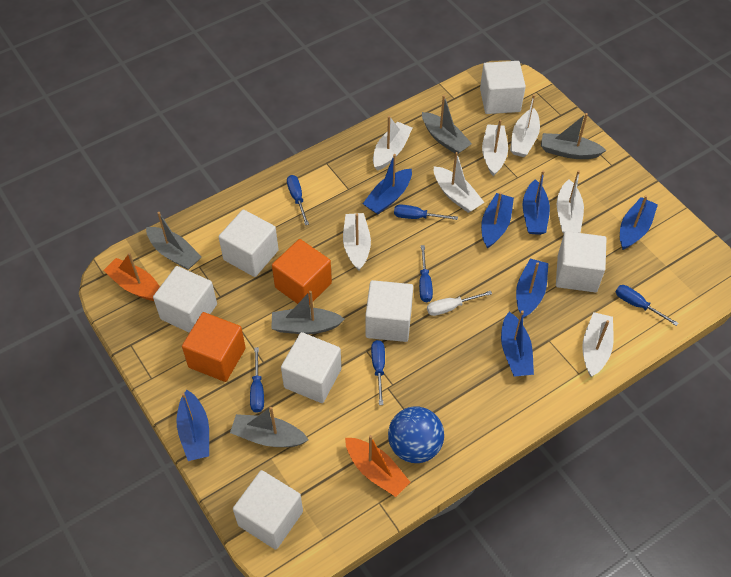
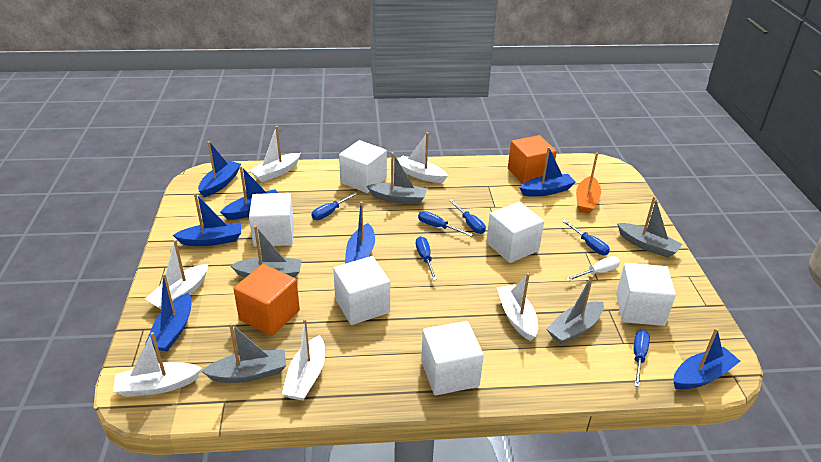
blue ball: 1 -> 0
orange boat: 2 -> 1
white boat: 7 -> 6
white cube: 7 -> 6

